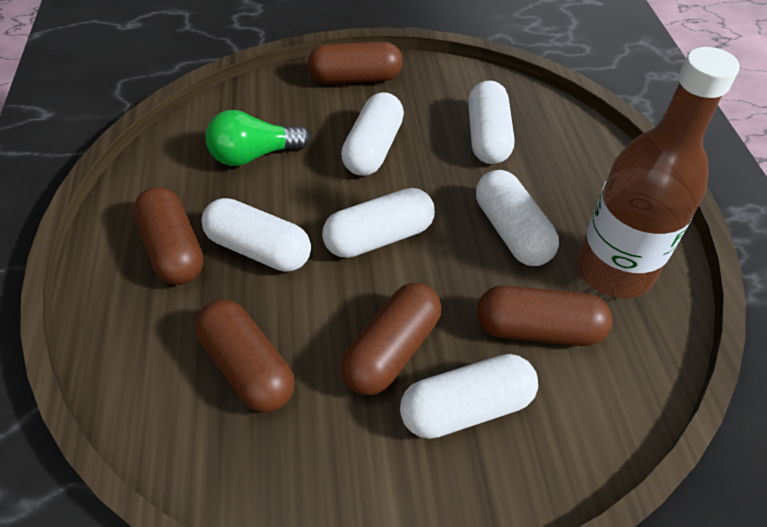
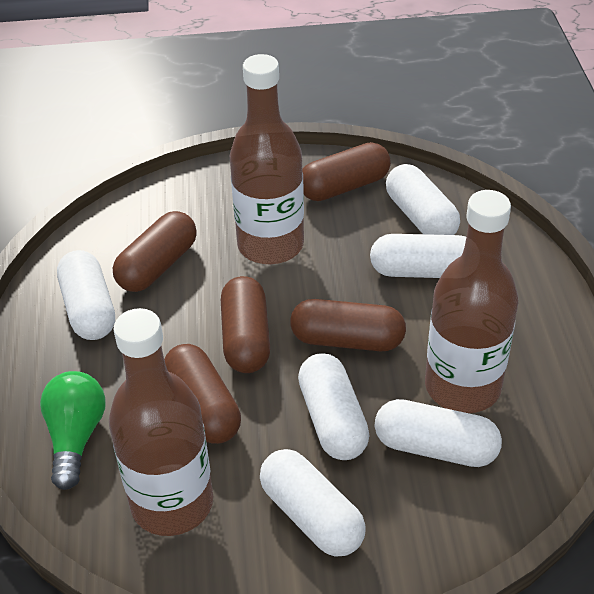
brown bottle: 1 -> 3

